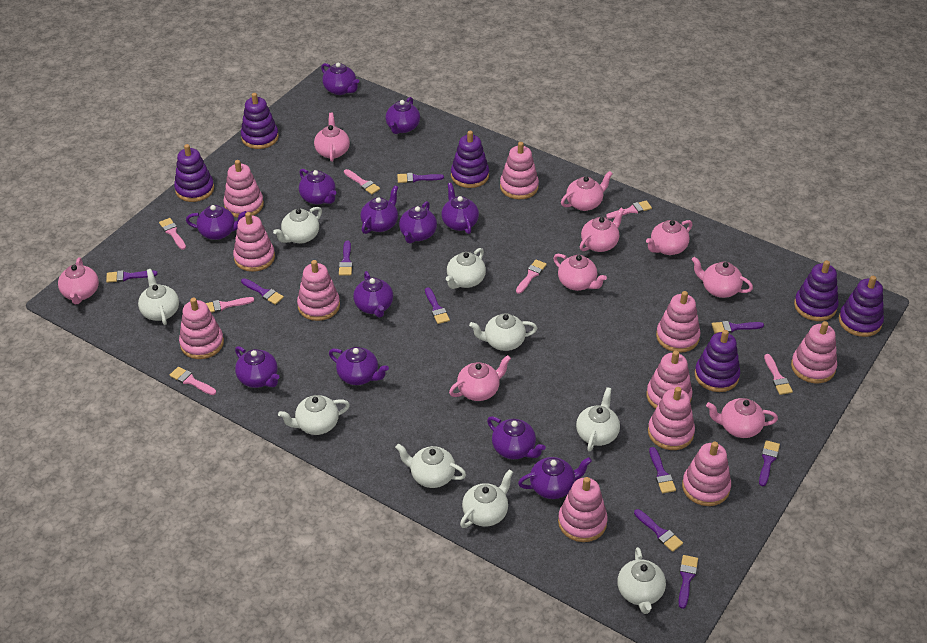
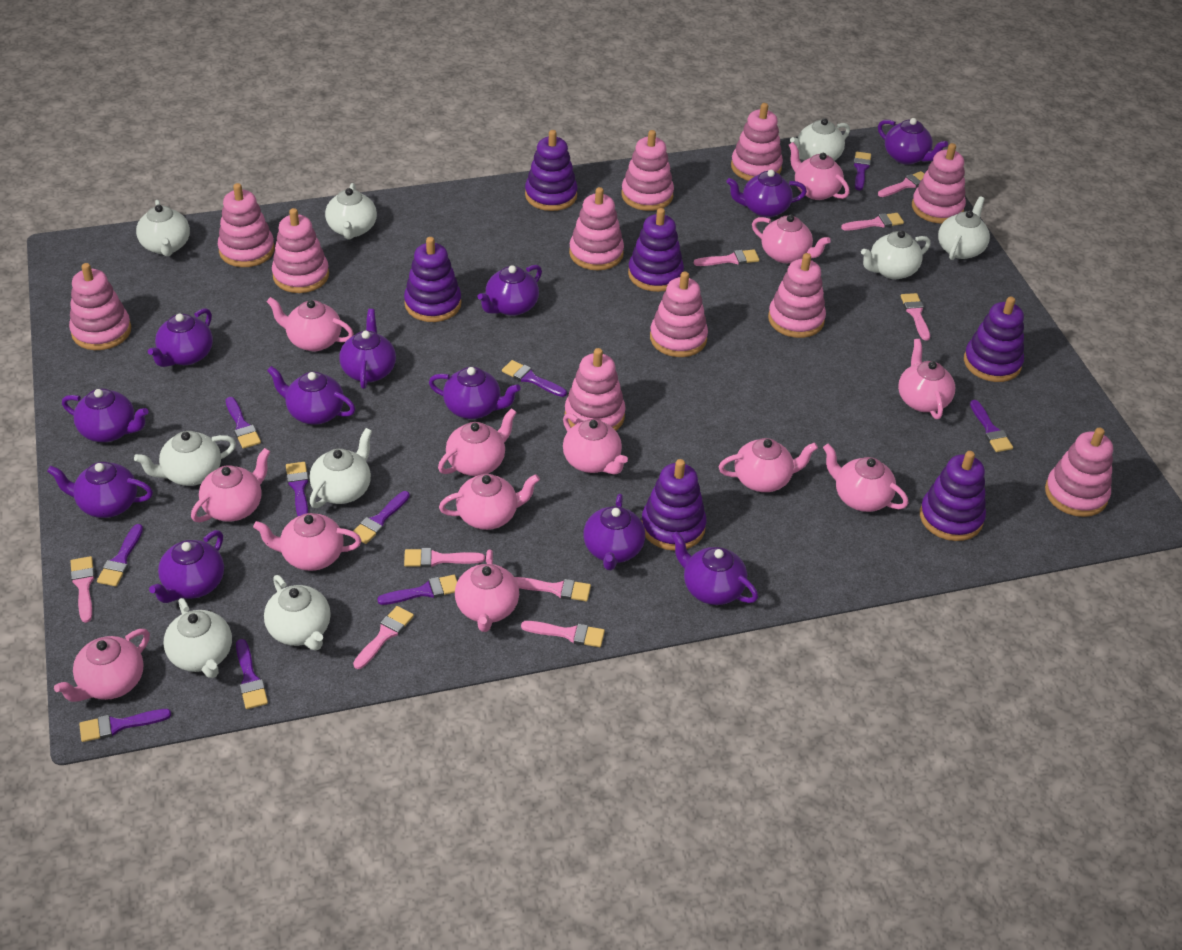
pink brush: 7 -> 9
pink teapot: 9 -> 13

